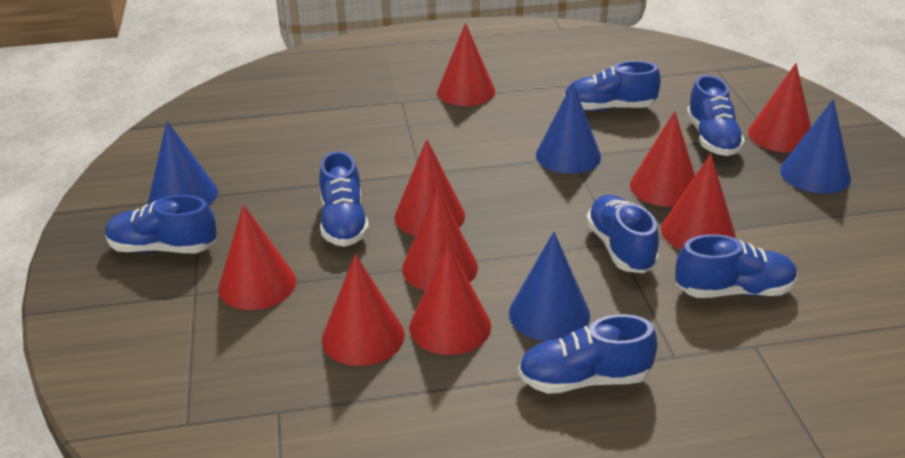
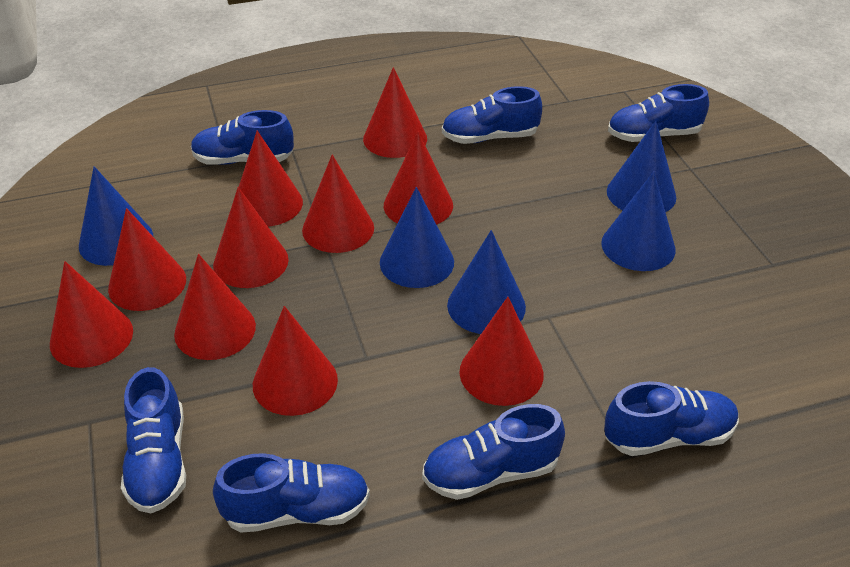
blue cone: 4 -> 5
red cone: 9 -> 10

